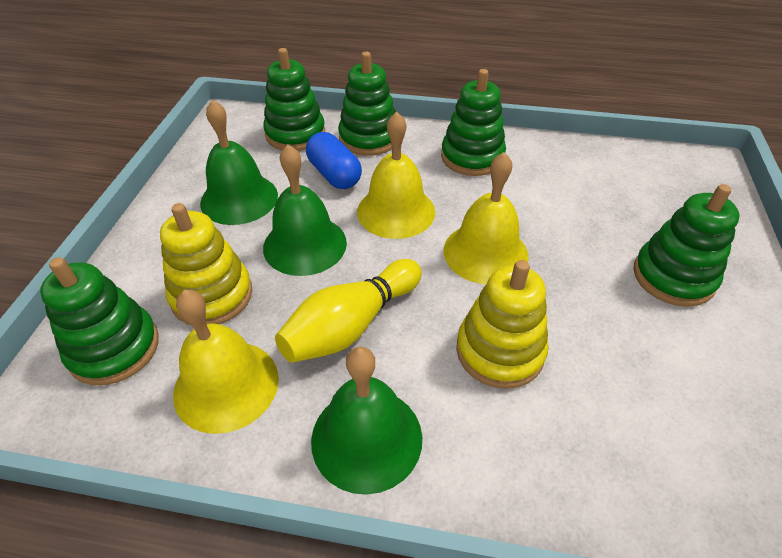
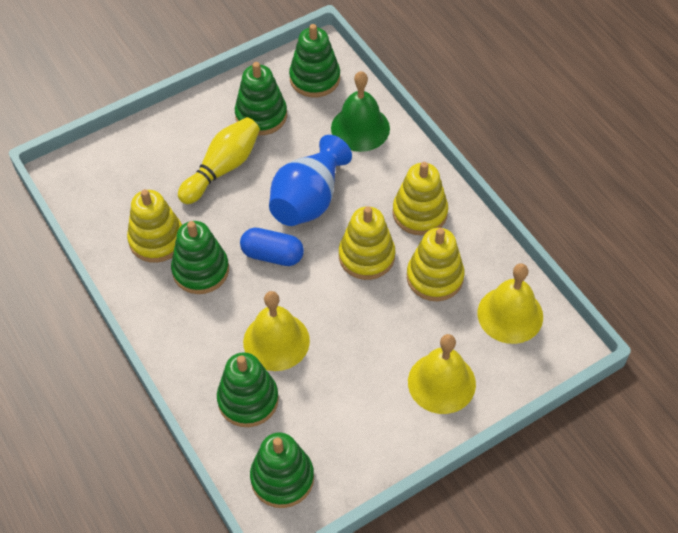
blue vase: 0 -> 1
green bell: 3 -> 1
yellow stacking toy: 2 -> 4

